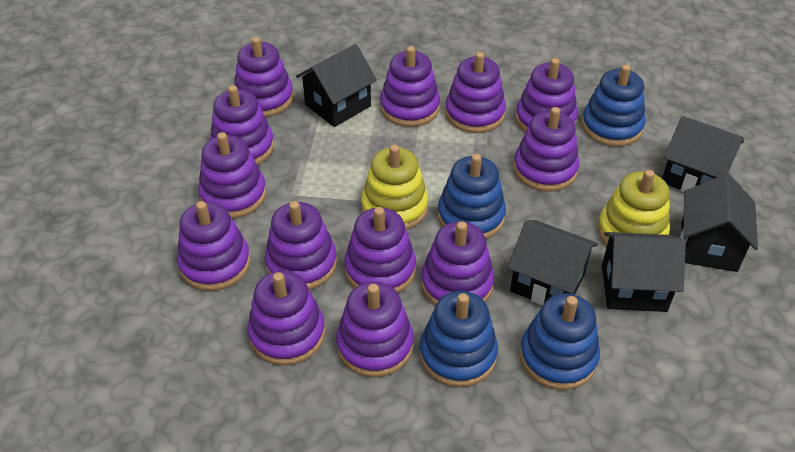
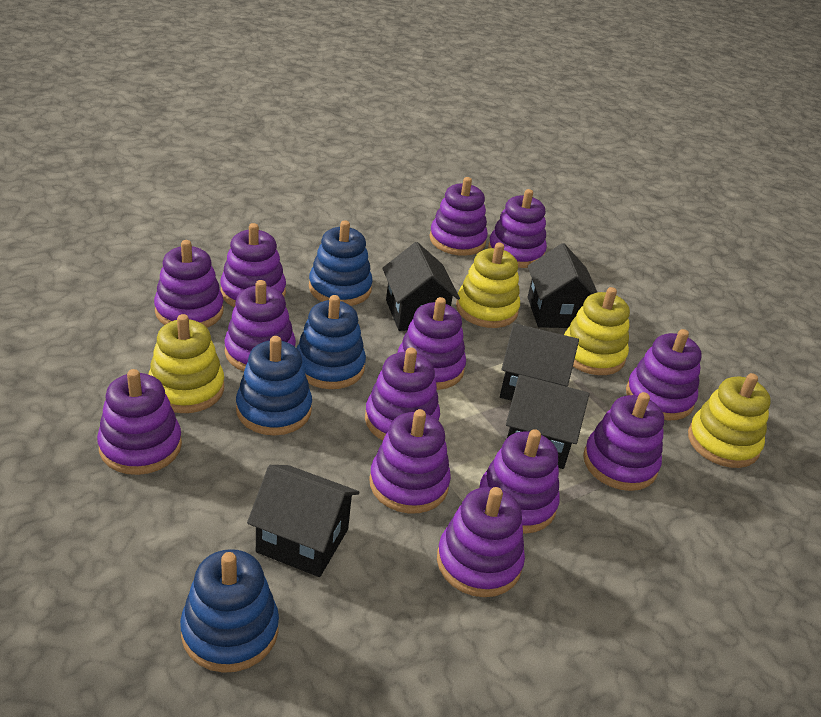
yellow stacking toy: 2 -> 4

